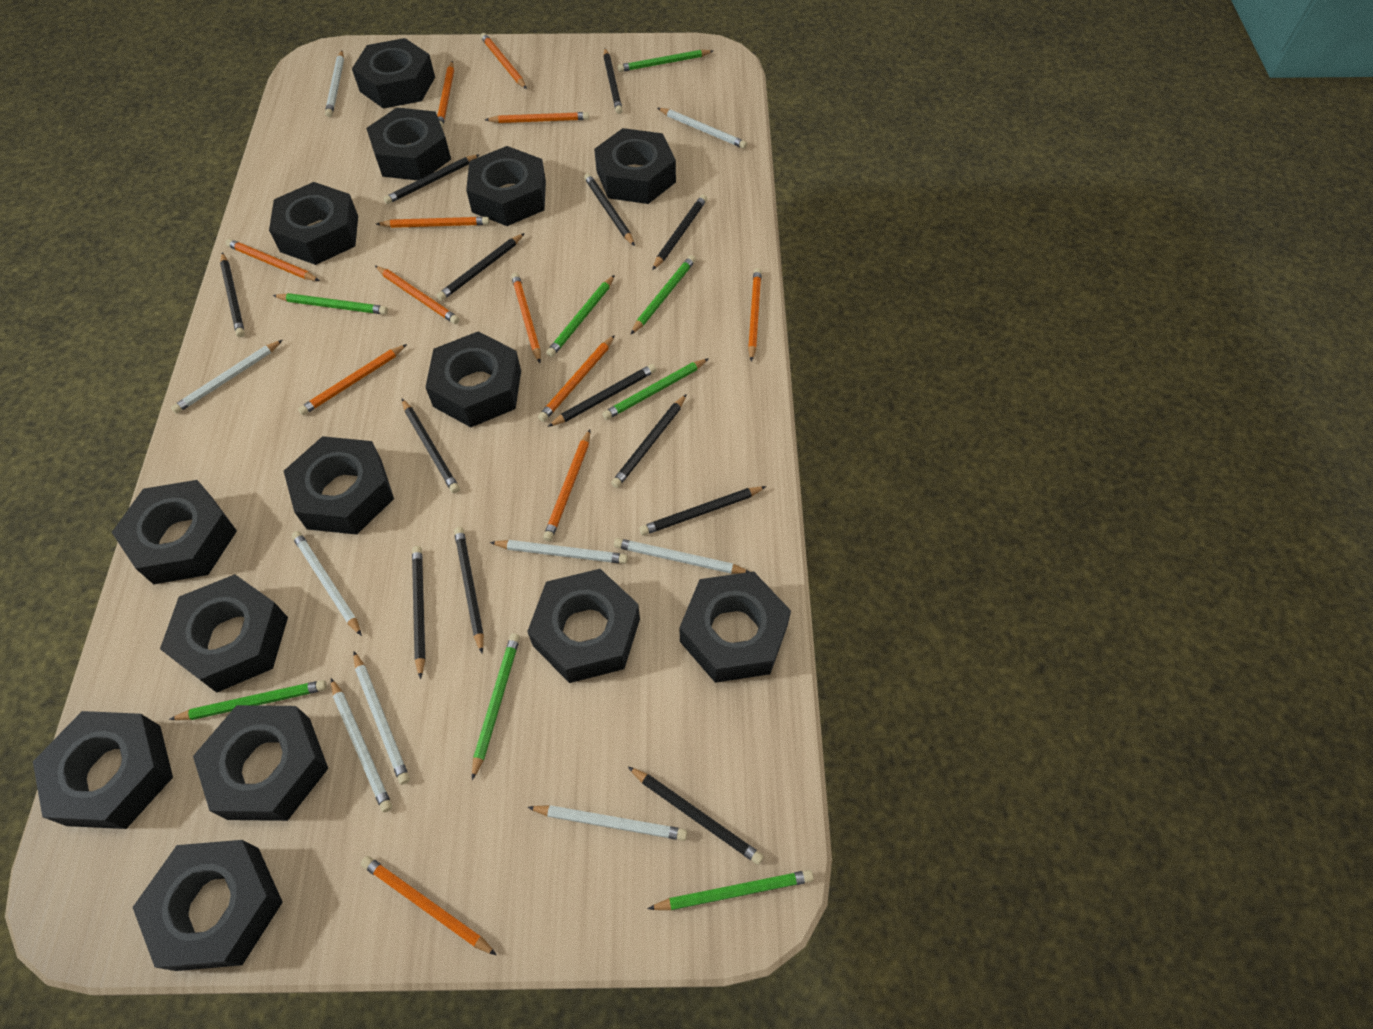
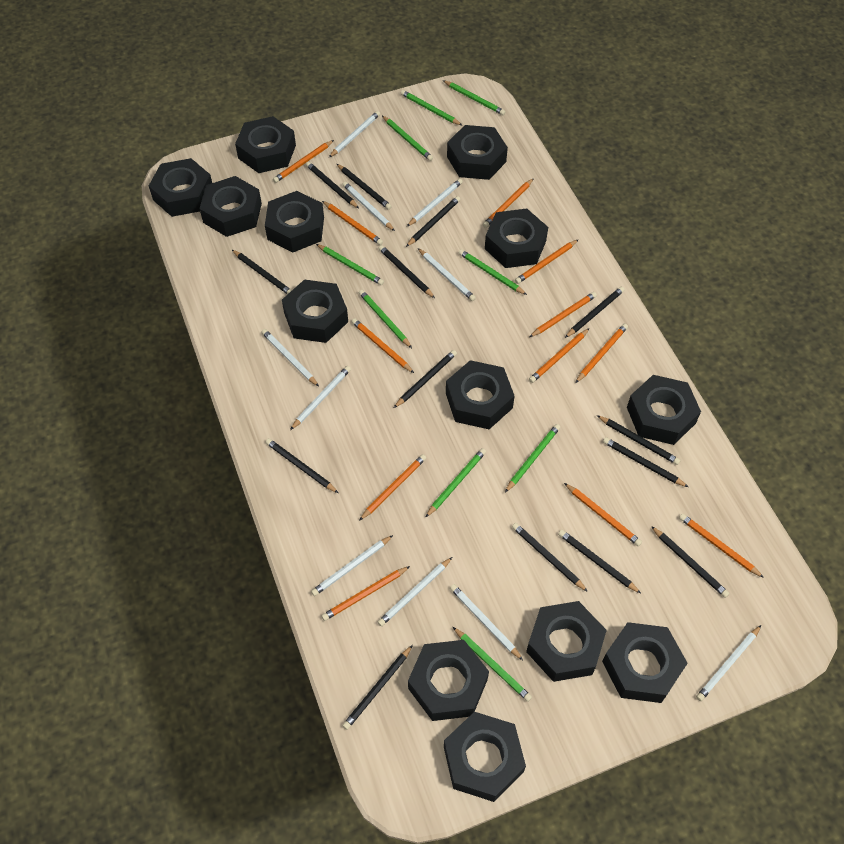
black nut: 14 -> 13
black pencil: 13 -> 14
green pencil: 8 -> 9
white pencil: 9 -> 10

